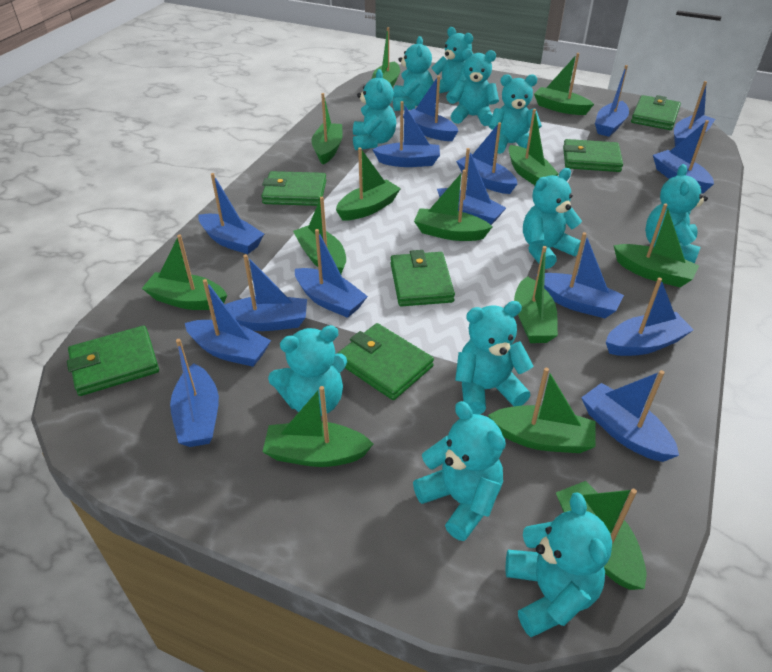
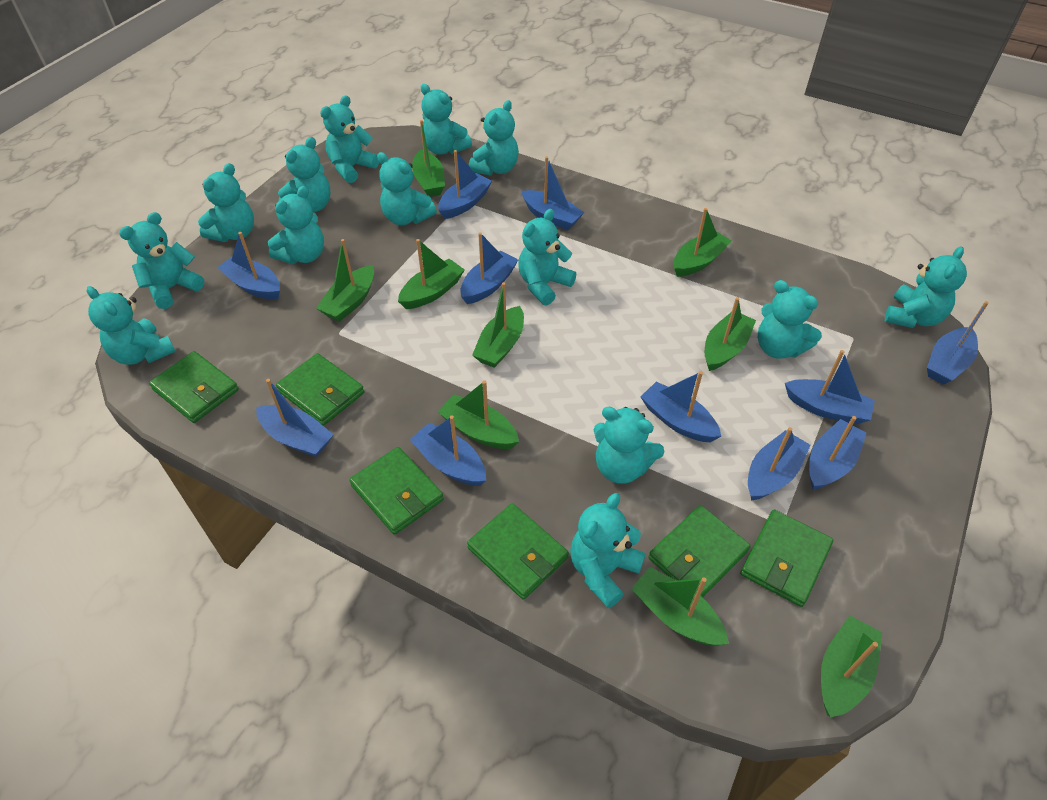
blue boat: 15 -> 11
green boat: 13 -> 9
turquoise teddy bear: 11 -> 14

